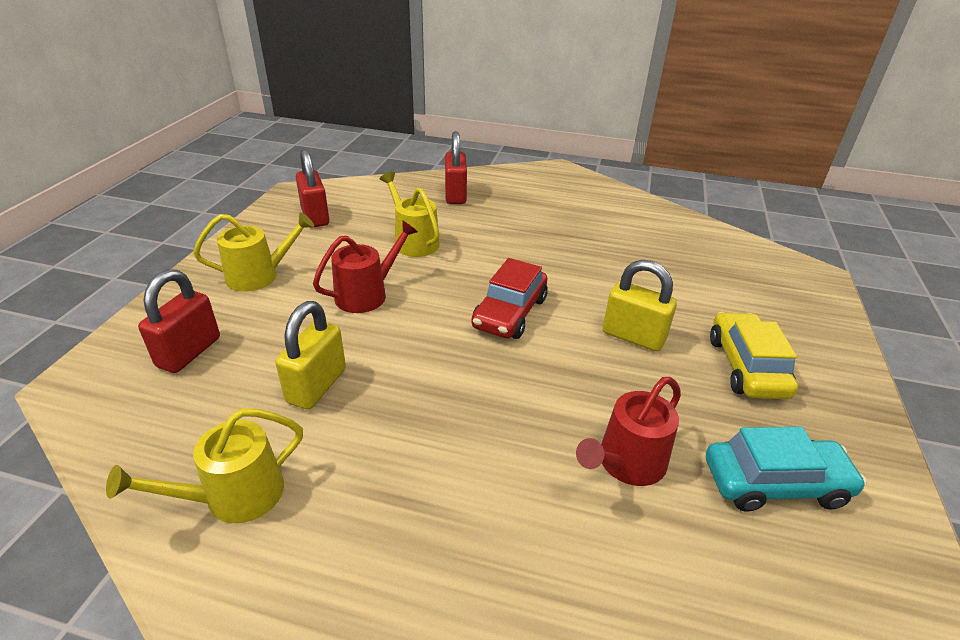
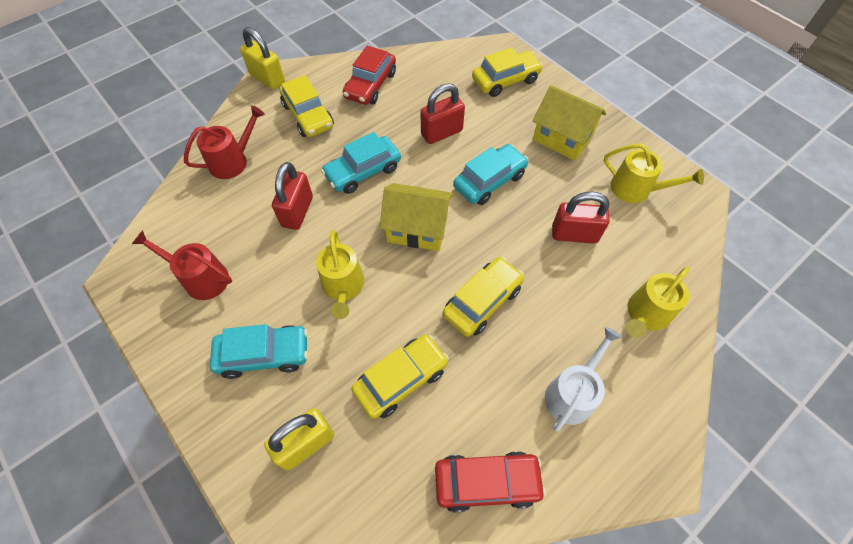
red car: 1 -> 2
turquoise car: 1 -> 3
white watering can: 0 -> 1
yellow car: 1 -> 4
yellow house: 0 -> 2

